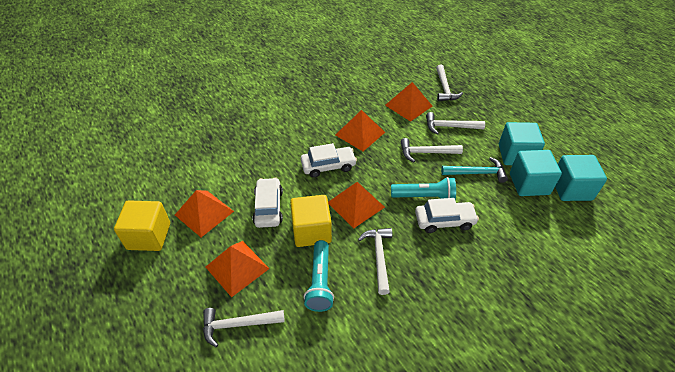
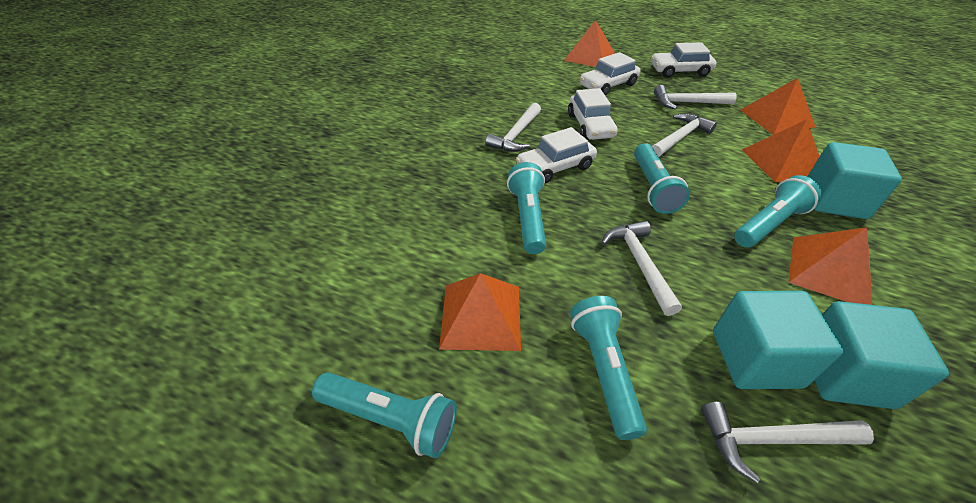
turquoise flashlight: 2 -> 5
turquoise hammer: 1 -> 0
white car: 3 -> 4
yellow cube: 2 -> 0

